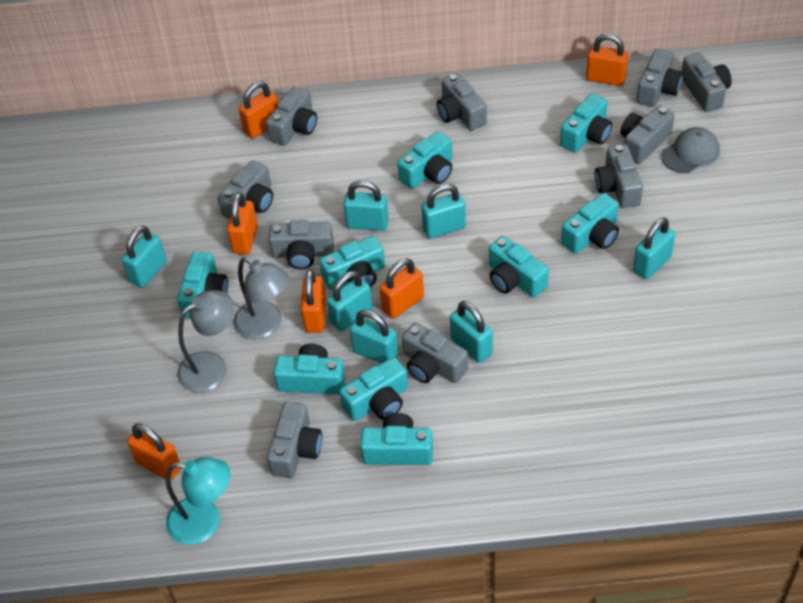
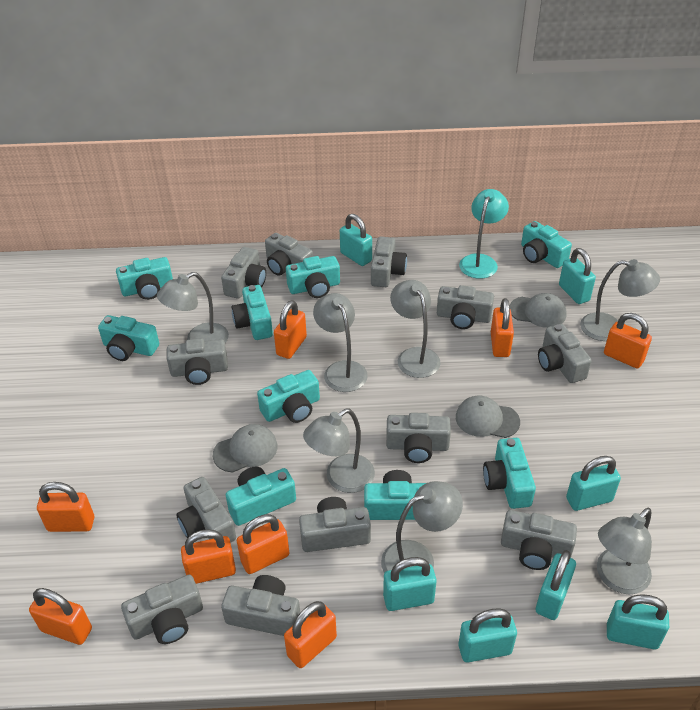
grey camera: 10 -> 12
grey cap: 1 -> 3
grey lamp: 2 -> 7
orange padlock: 6 -> 8

